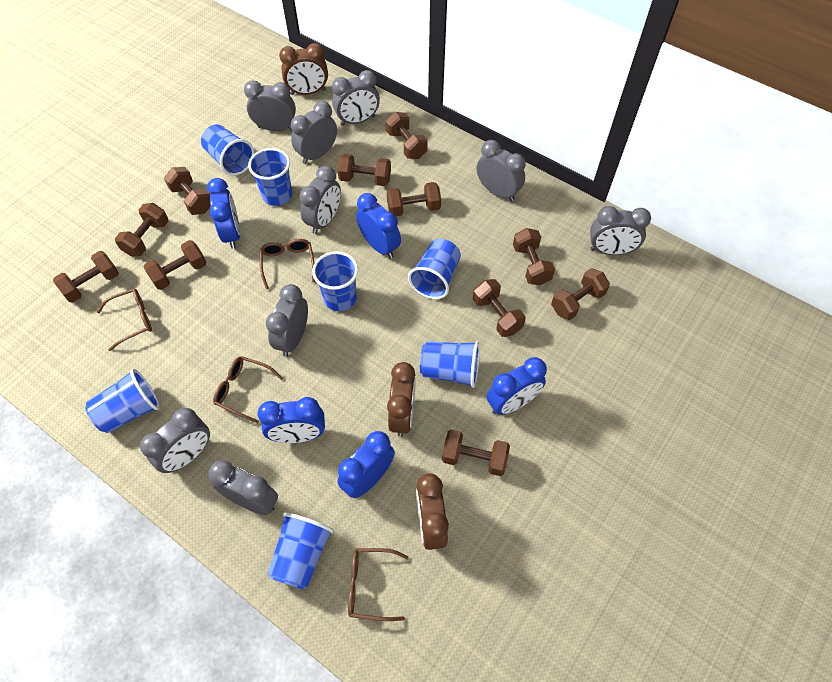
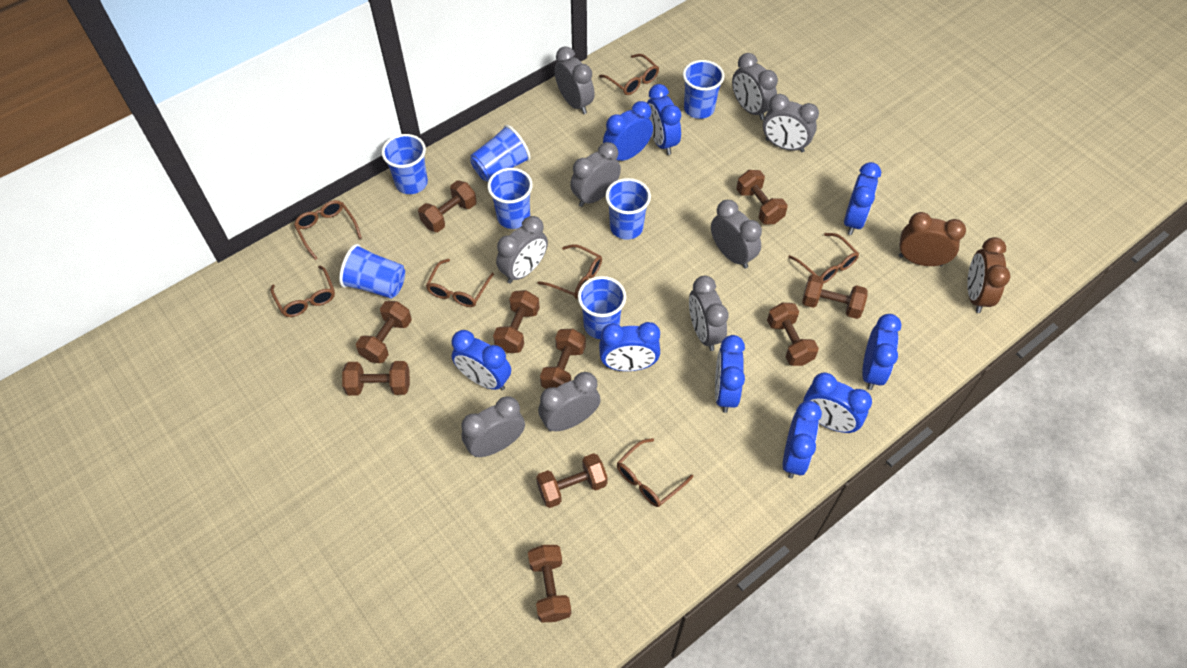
blue clock: 5 -> 9
brown clock: 3 -> 2
brown dumbbell: 11 -> 10
brown glasses: 4 -> 7

